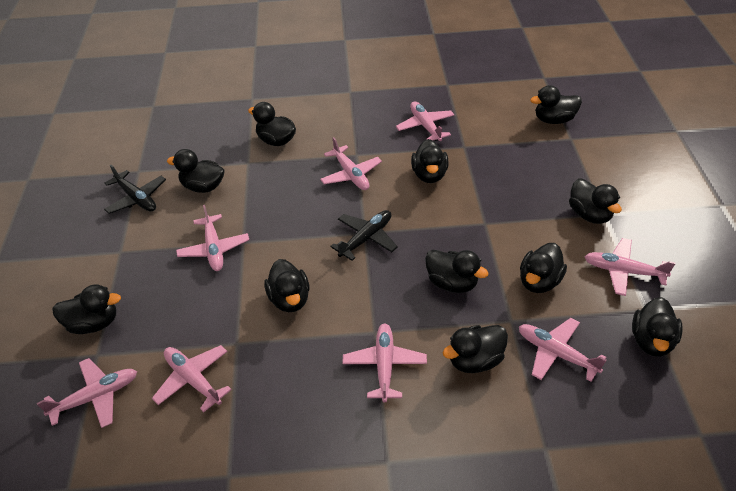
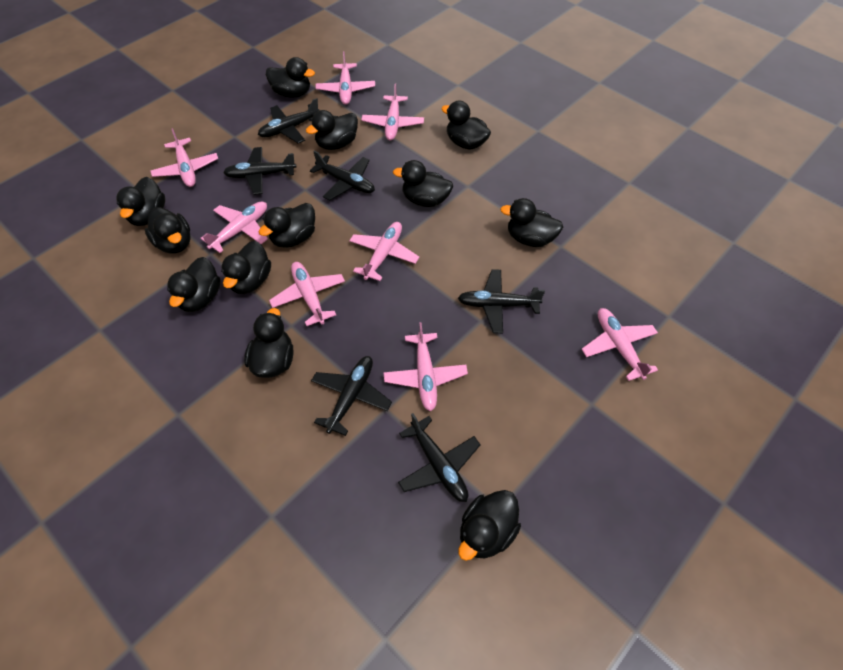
black duck: 11 -> 12
black plane: 2 -> 6

